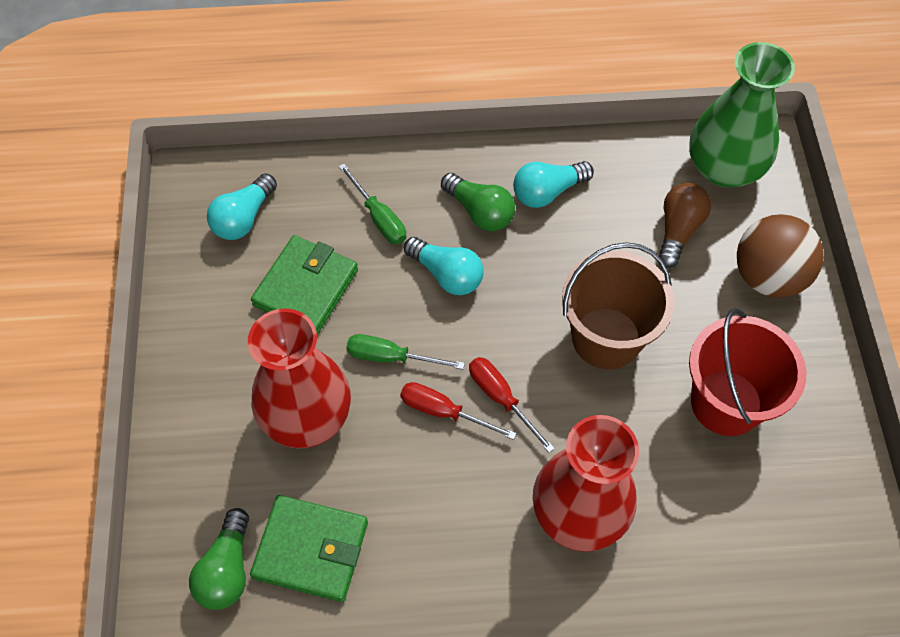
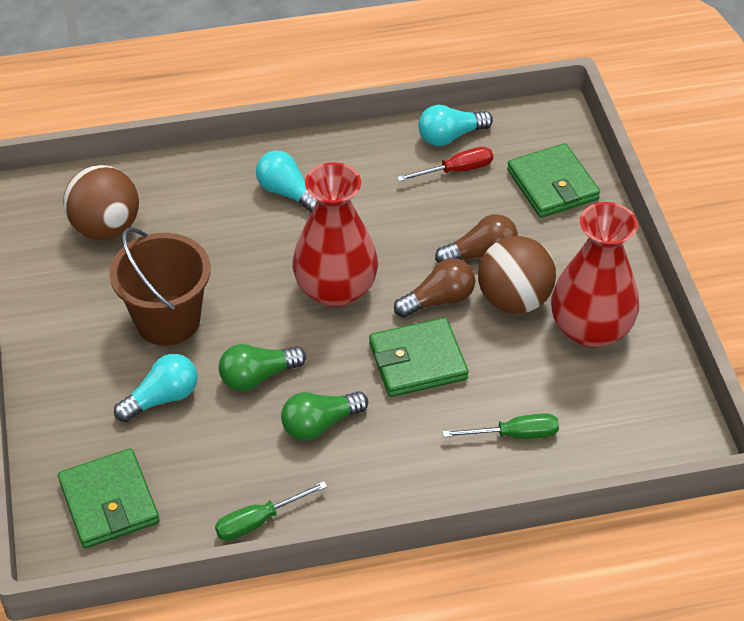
brown ball: 1 -> 2
brown light bulb: 1 -> 2
green vase: 1 -> 0
green wallet: 2 -> 3
red bucket: 1 -> 0
red screwdriver: 2 -> 1

